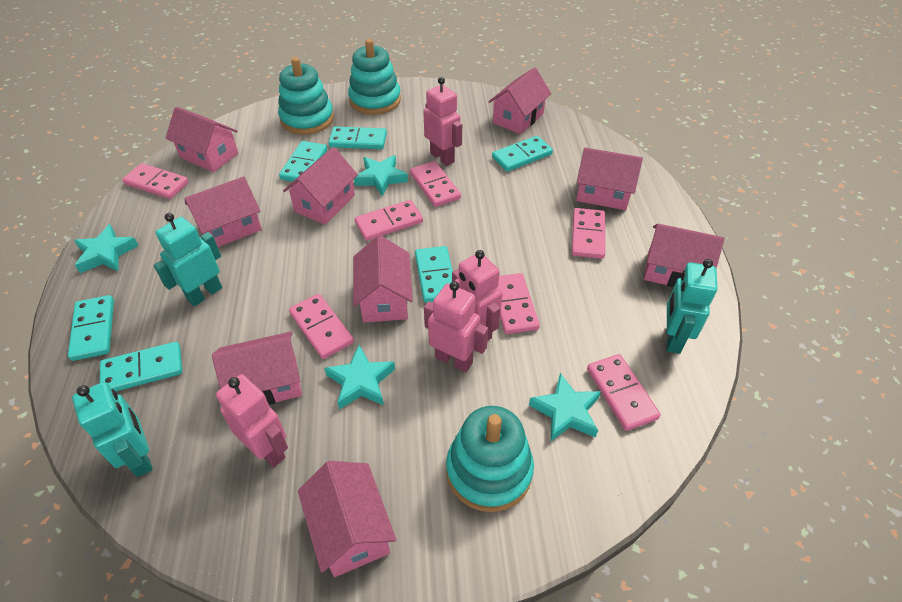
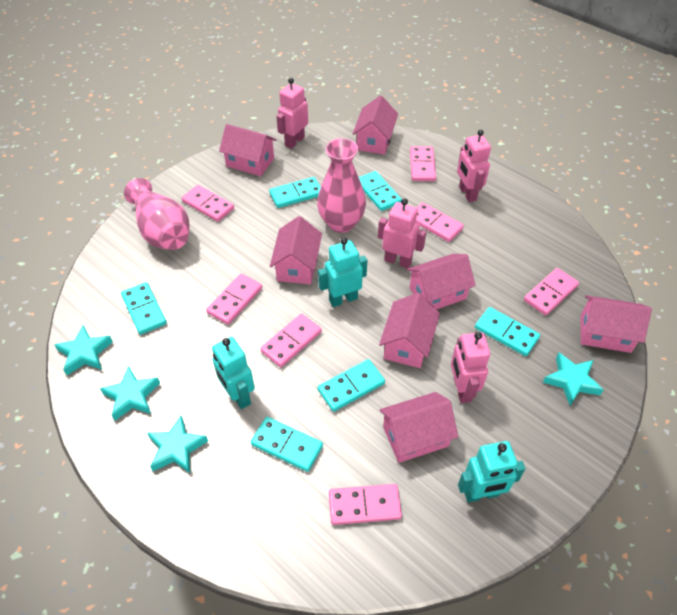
pink house: 9 -> 7
pink vase: 0 -> 2
turquoise stacking toy: 3 -> 0

